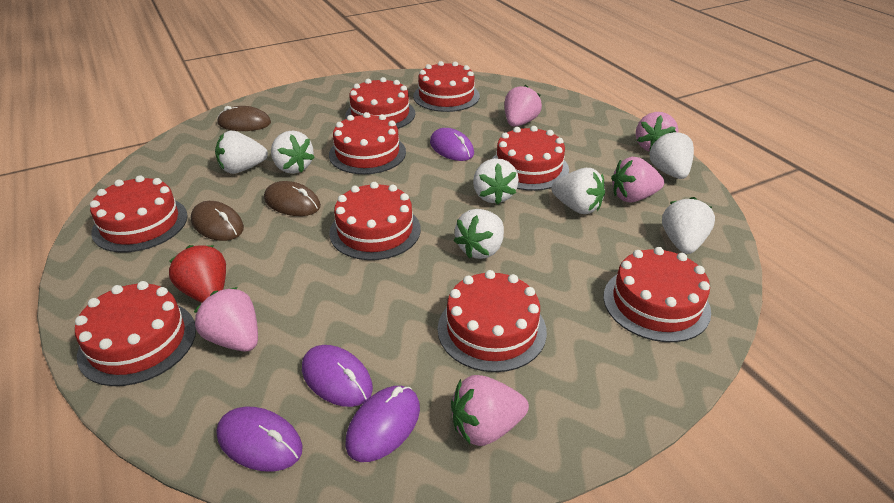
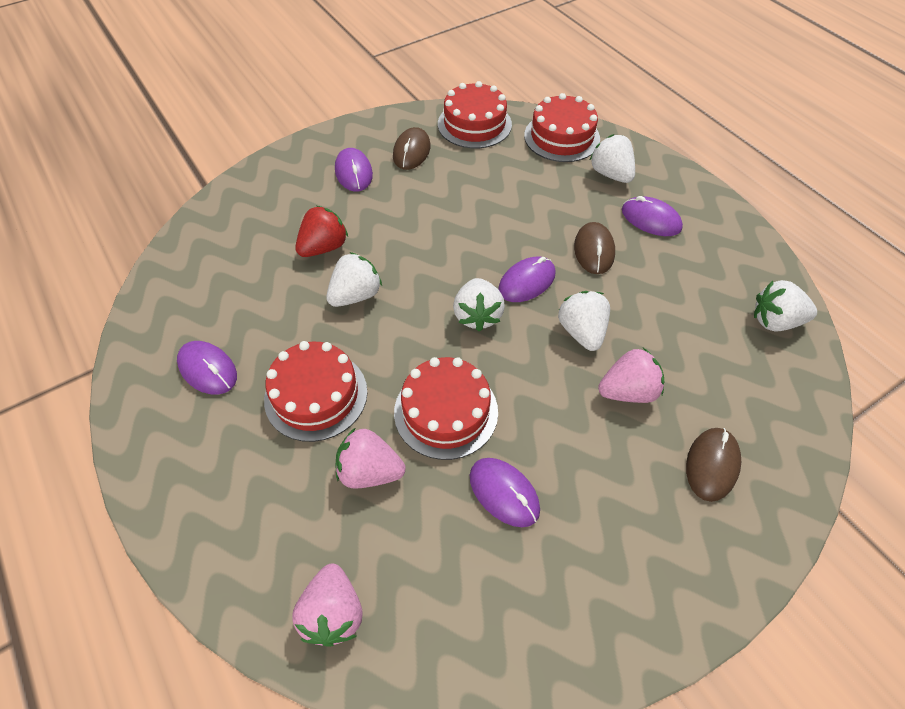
pink strawberry: 5 -> 3
purple mouse: 4 -> 5
red cake: 9 -> 4
white strawberry: 7 -> 5

